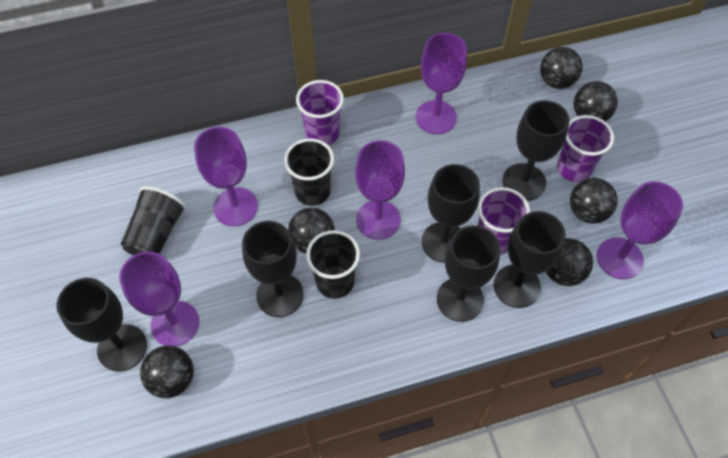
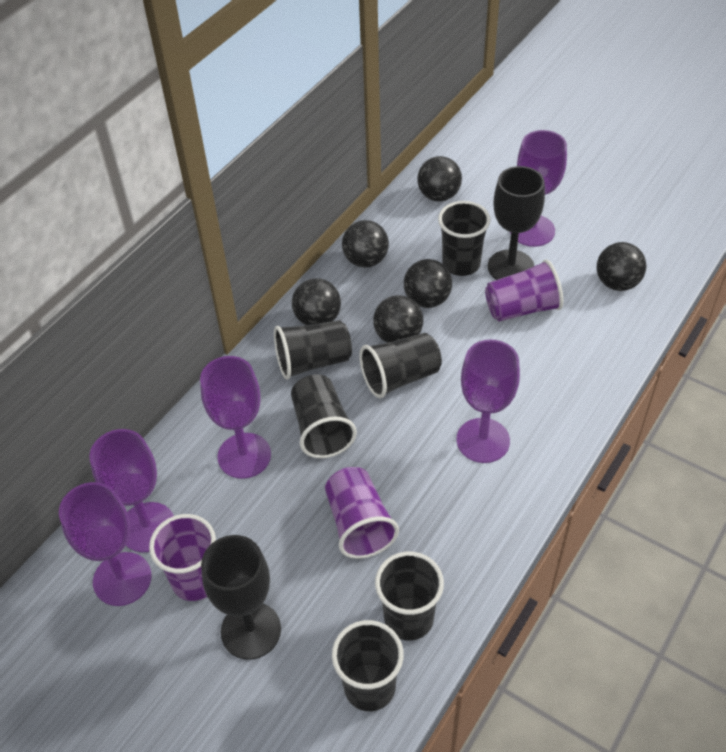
black cup: 3 -> 6
black goblet: 6 -> 2

